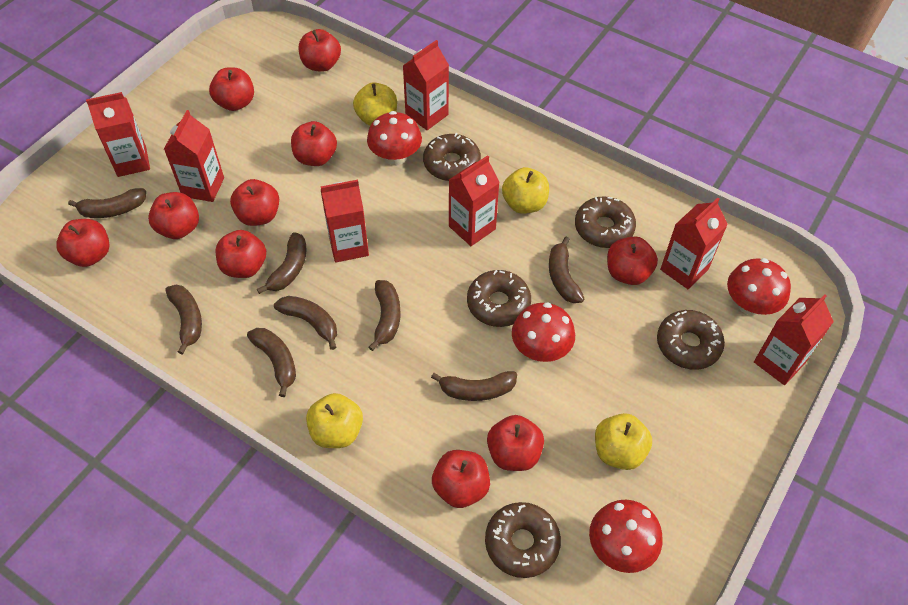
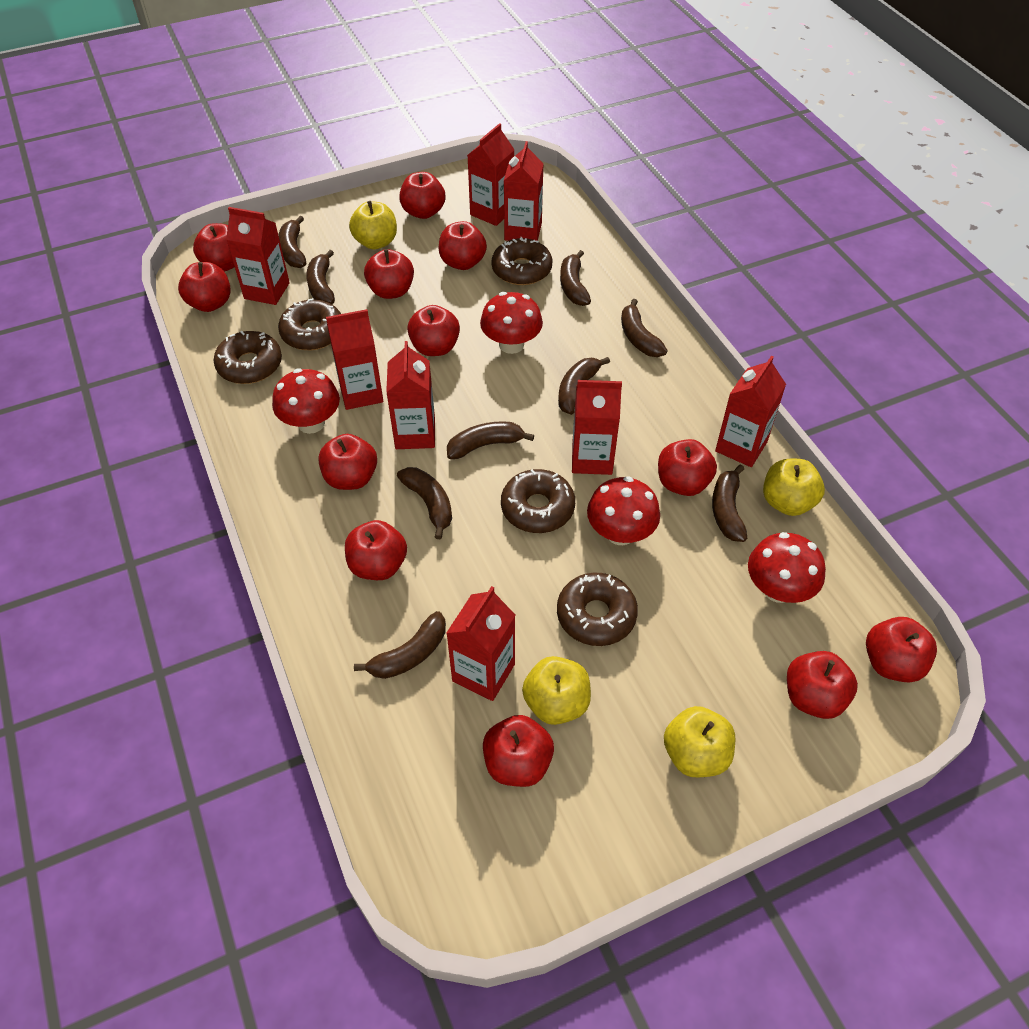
brown banana: 8 -> 9
red apple: 10 -> 12
red carton: 7 -> 8

